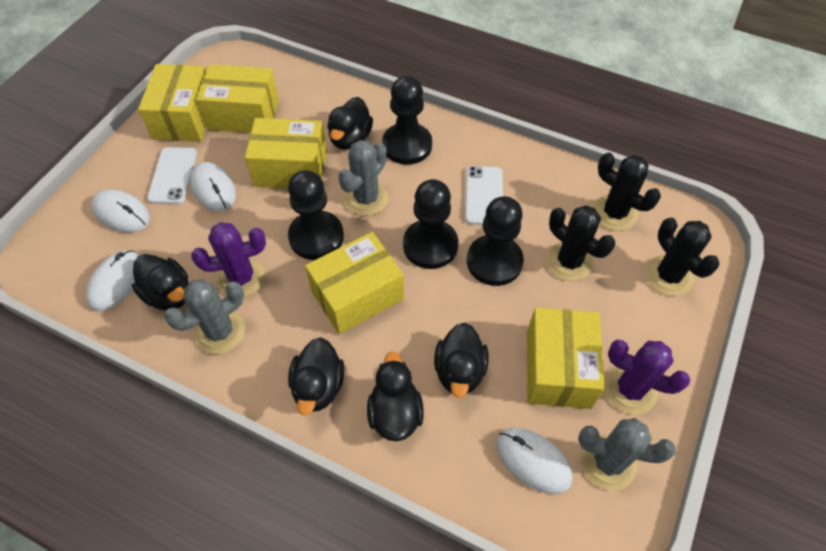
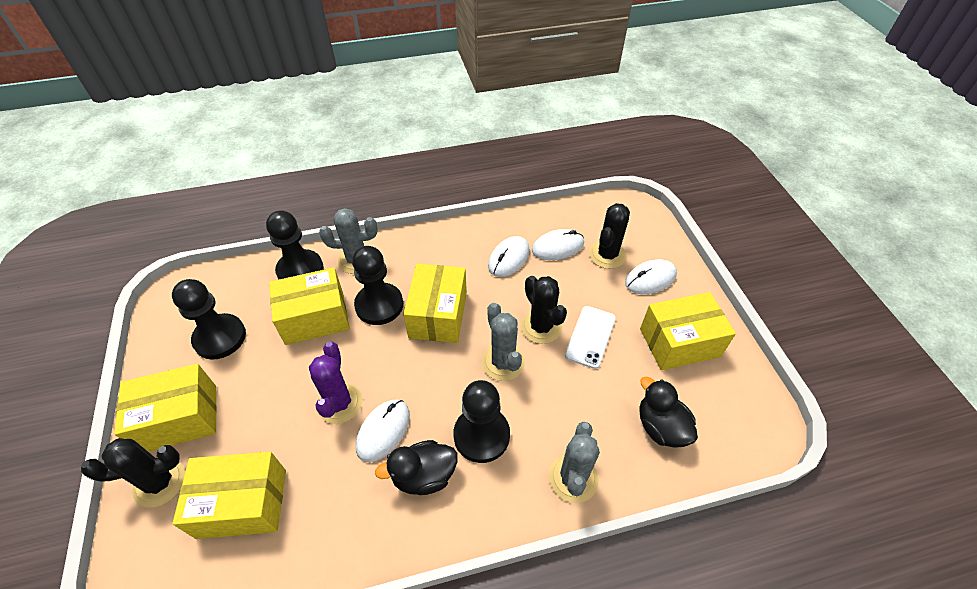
black duck: 5 -> 2
purple cactus: 2 -> 1
white phone: 2 -> 1

